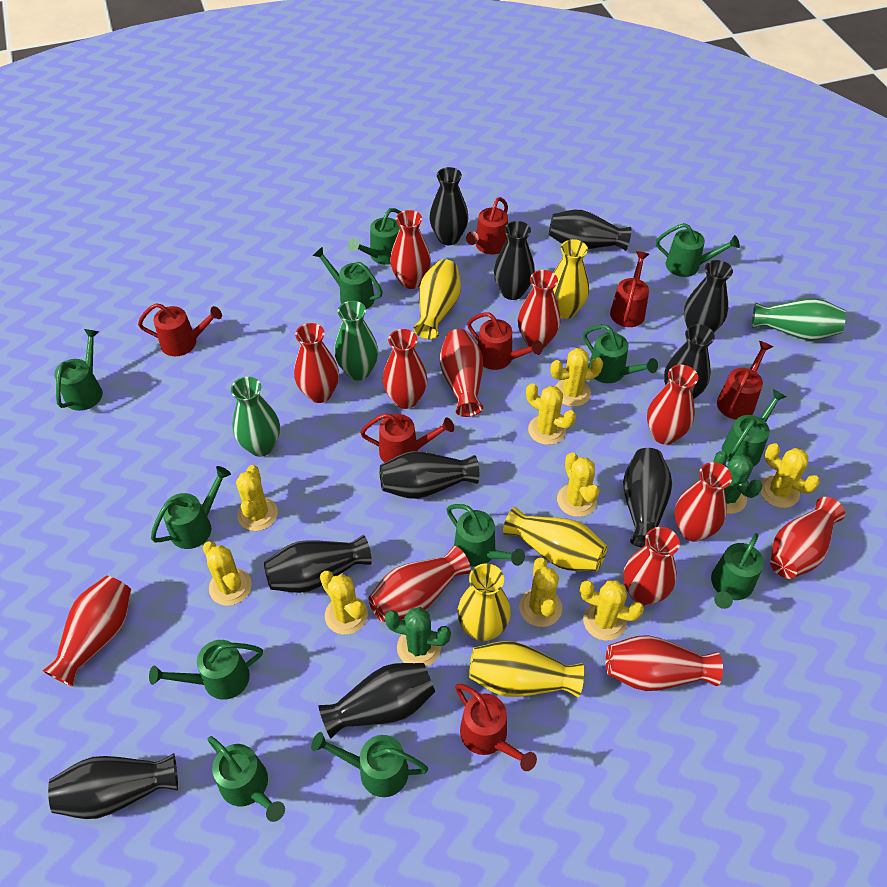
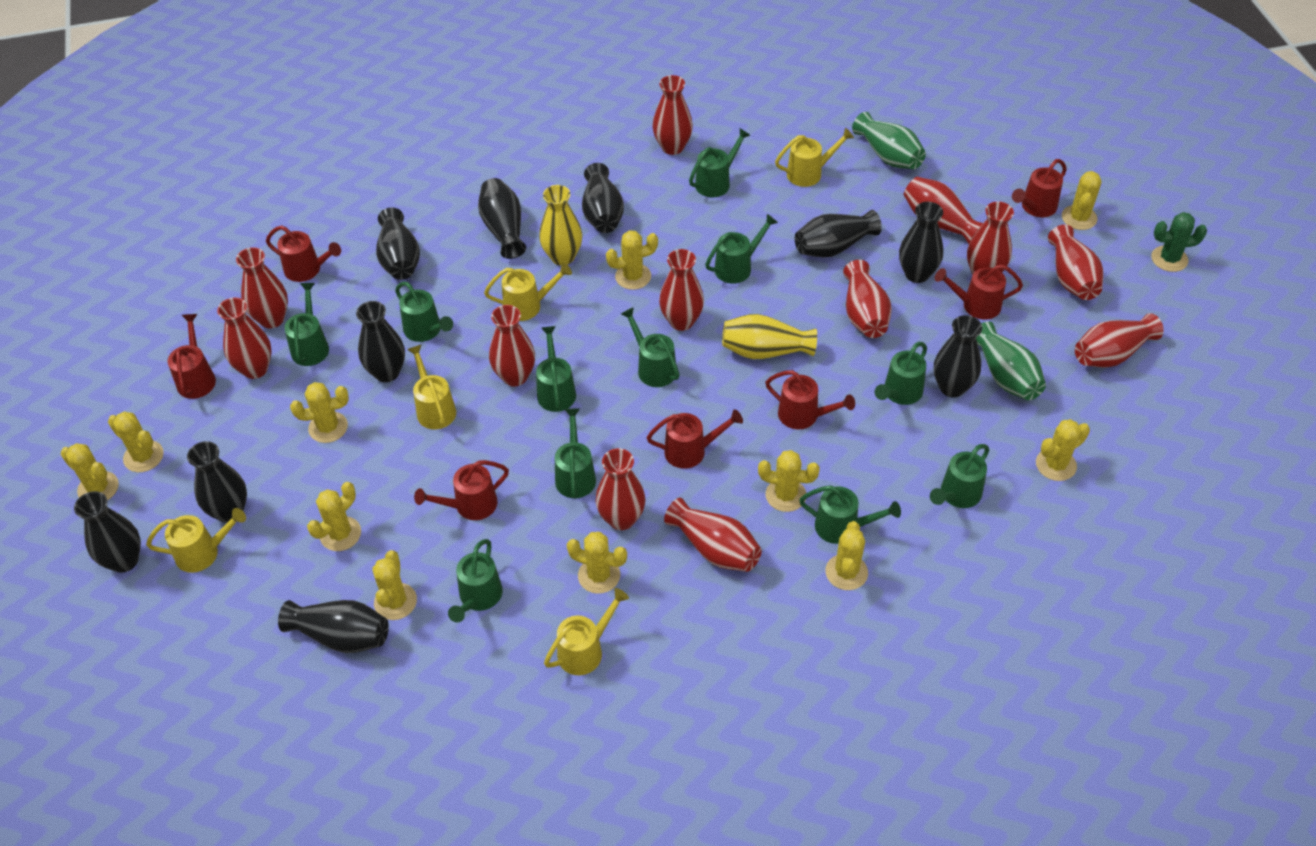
green cactus: 2 -> 1
green vase: 3 -> 2
green watering can: 12 -> 11
yellow cactus: 9 -> 11
yellow vase: 5 -> 2
yellow watering can: 0 -> 5

